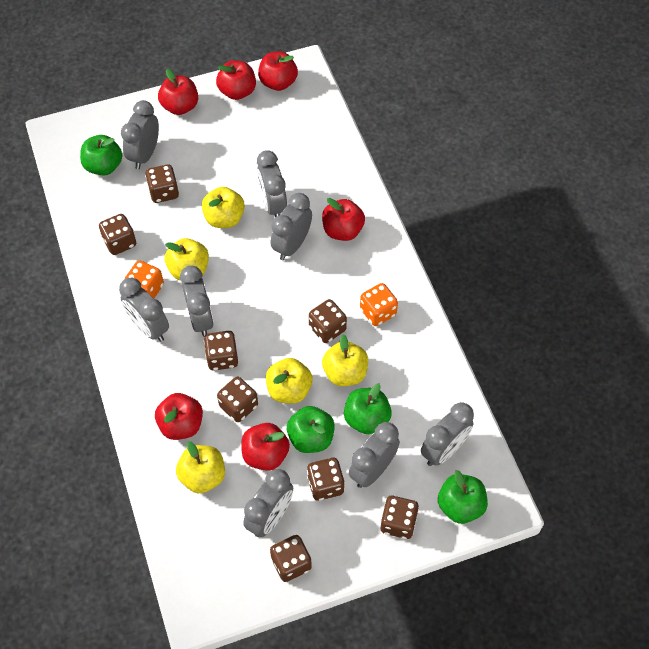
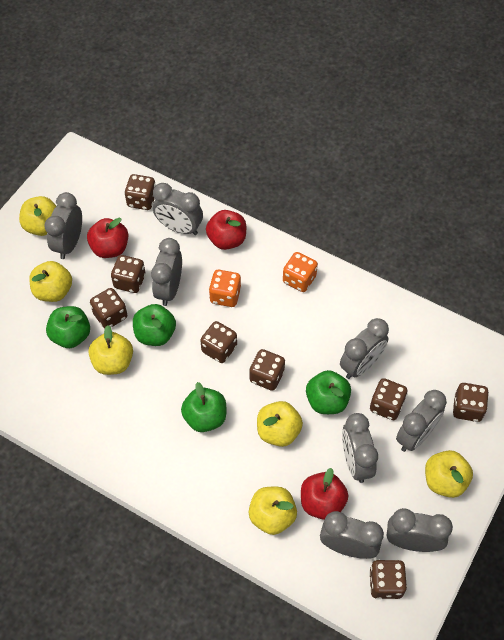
red apple: 6 -> 3
yellow apple: 5 -> 6

